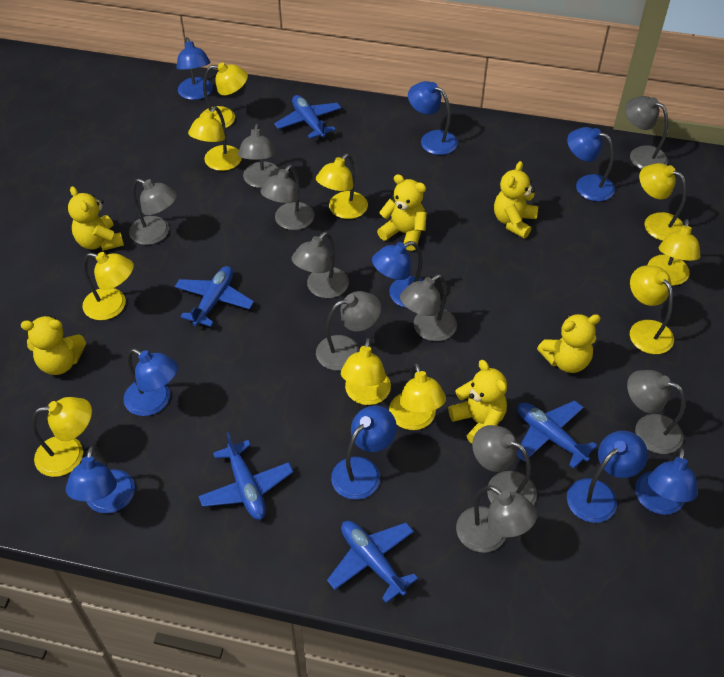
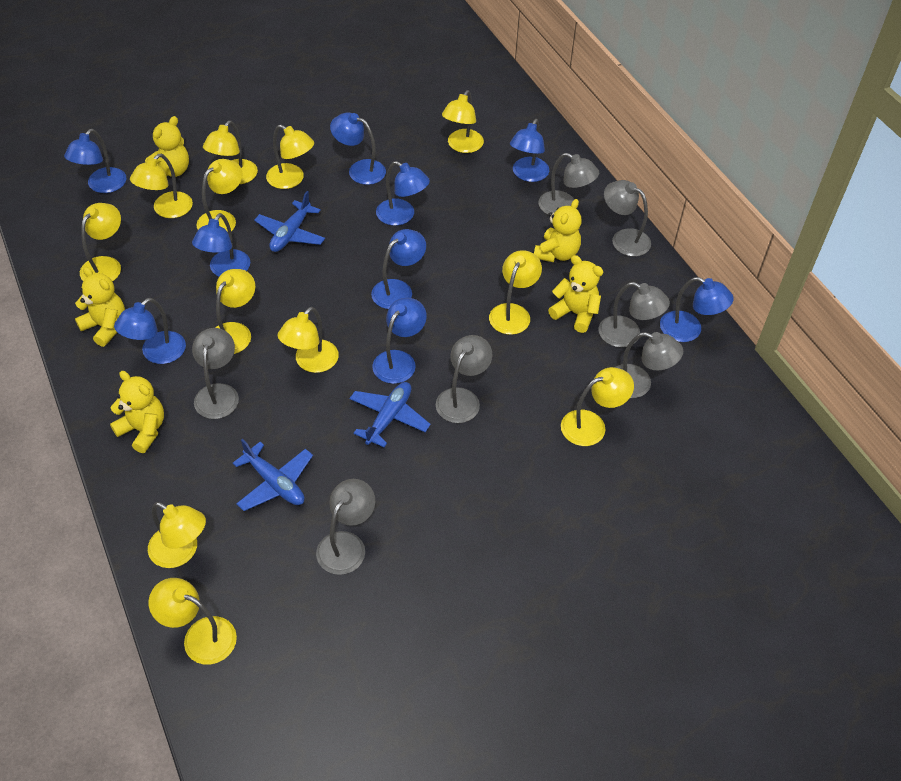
blue plane: 5 -> 3
grey lamp: 10 -> 7
yellow lamp: 10 -> 12
yellow teddy bear: 6 -> 5

